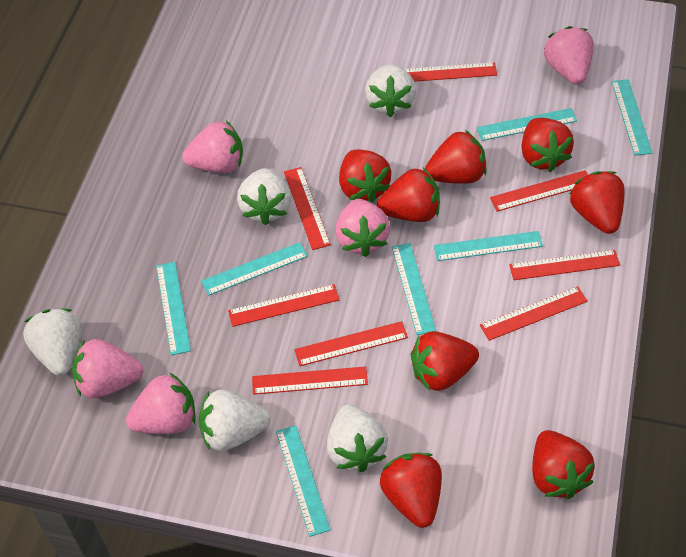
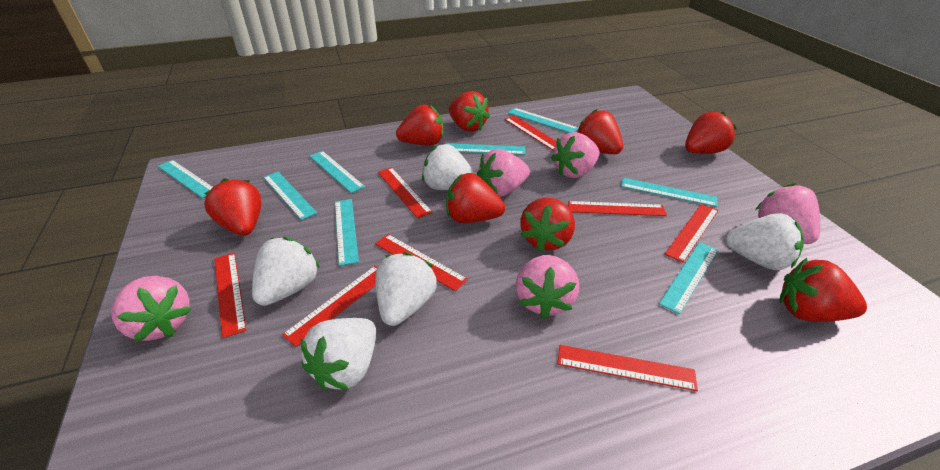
turquoise ruler: 7 -> 8

